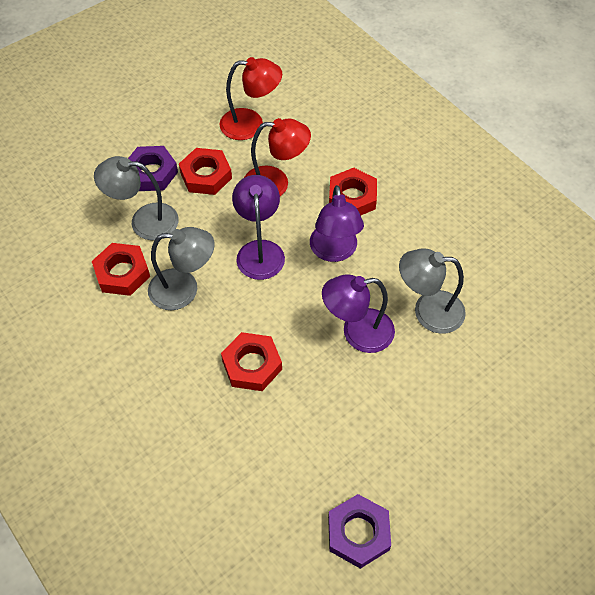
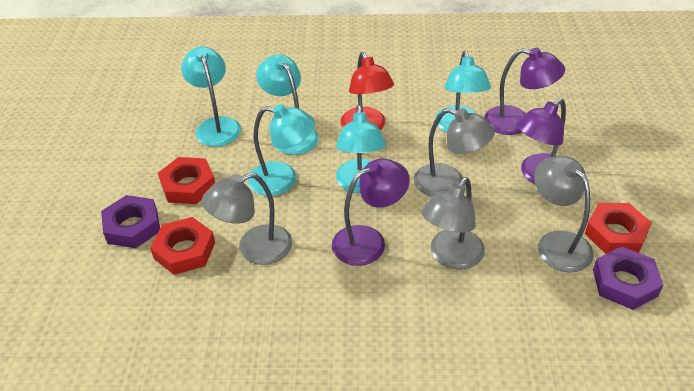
grey lamp: 3 -> 4
red lamp: 2 -> 1
red nut: 4 -> 3
turquoise lamp: 0 -> 5

